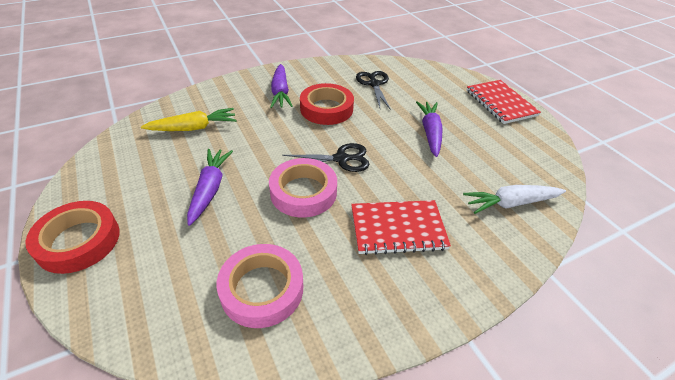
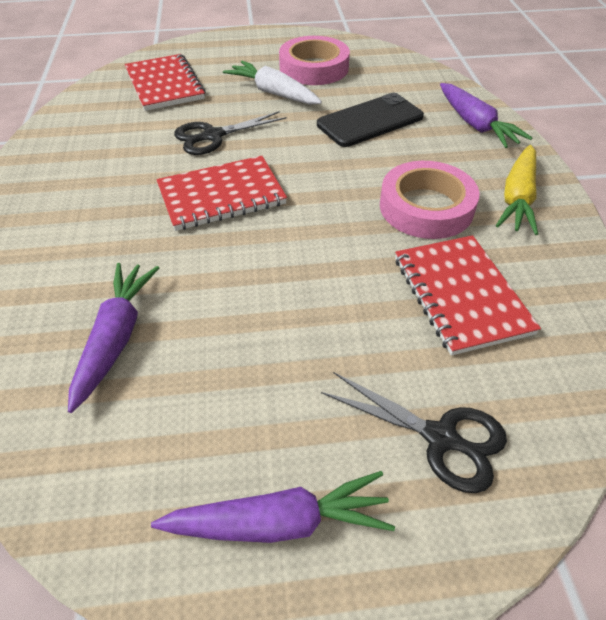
black phone: 0 -> 1
red notebook: 2 -> 3
red tape: 2 -> 0

